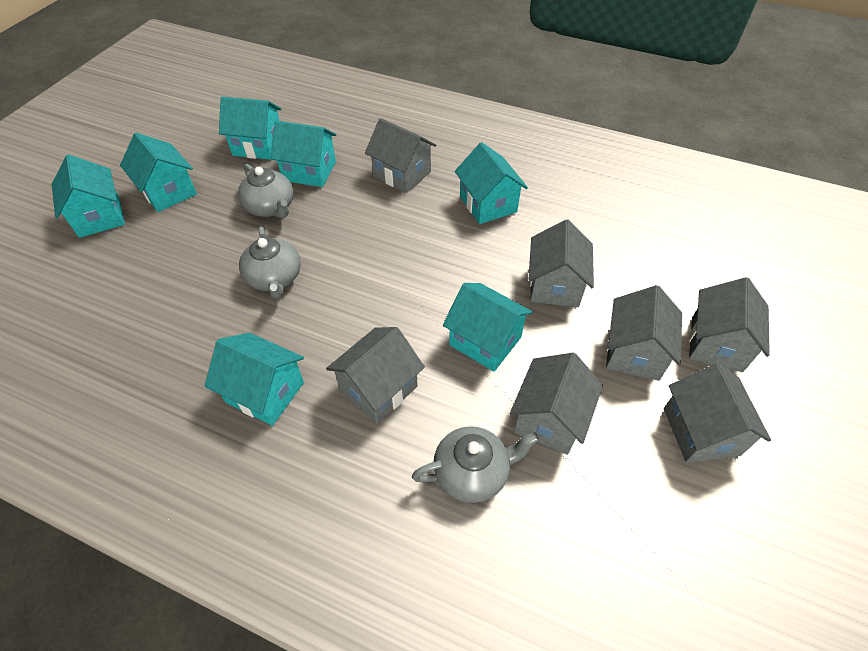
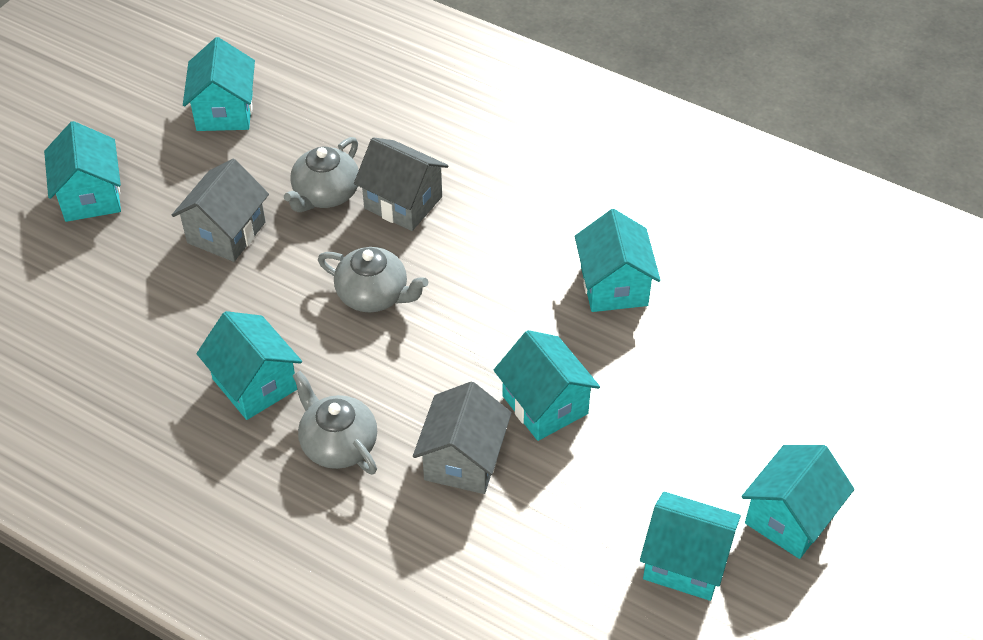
grey house: 7 -> 3

